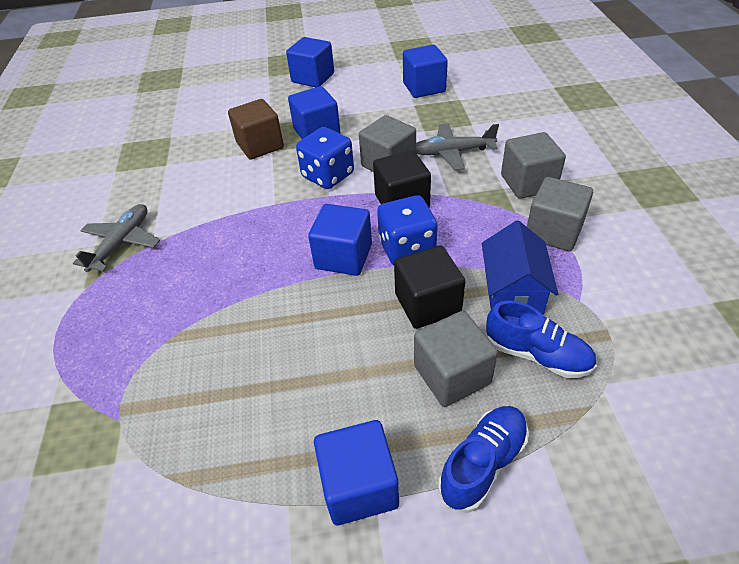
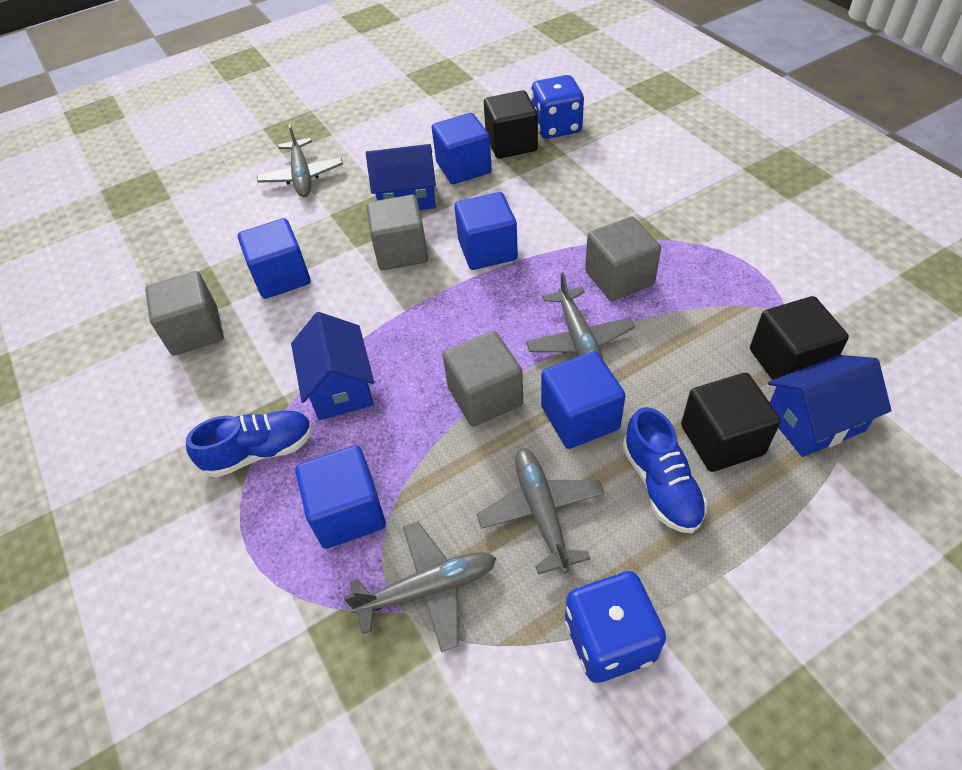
black cube: 2 -> 3
blue house: 1 -> 3
brown cube: 1 -> 0
grey plane: 2 -> 4

